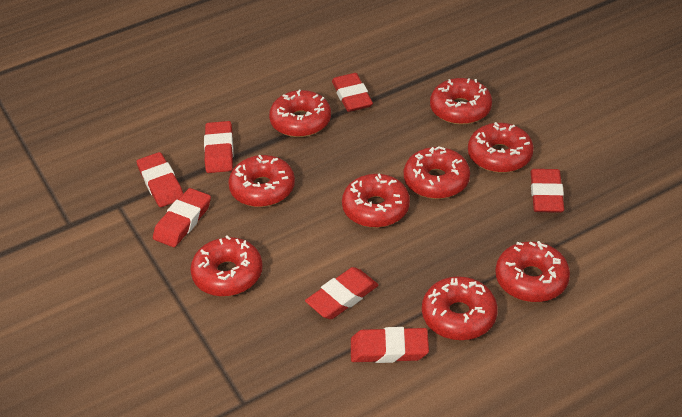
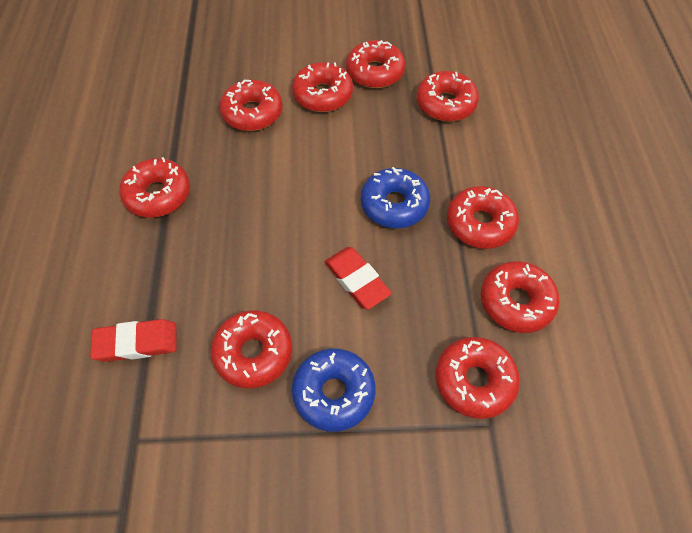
blue donut: 0 -> 2
red eraser: 7 -> 2

